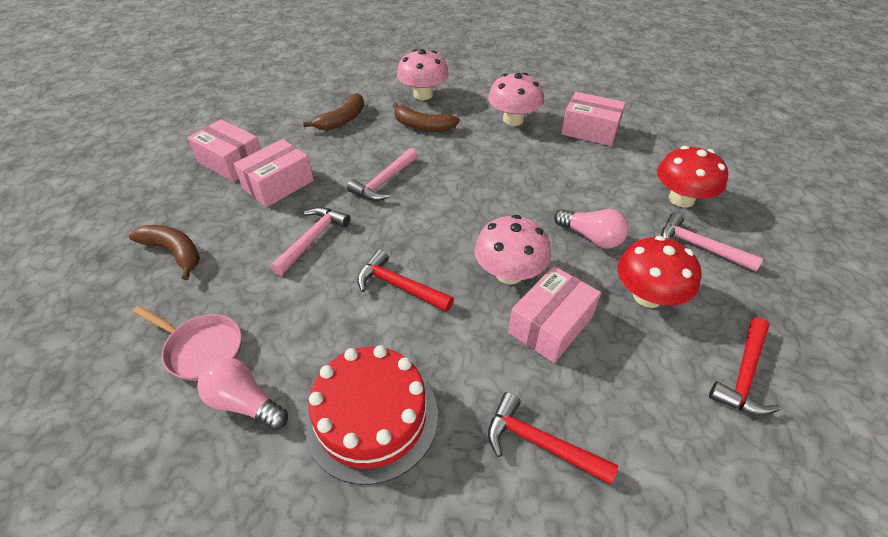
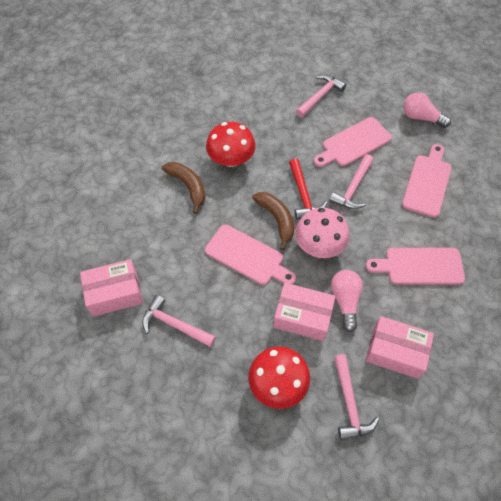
brown banana: 3 -> 2
pink box: 4 -> 3
pink cutting board: 0 -> 4
pink hammer: 3 -> 4
pink mushroom: 3 -> 1
pink pan: 1 -> 0
red cake: 1 -> 0
red hammer: 3 -> 1

